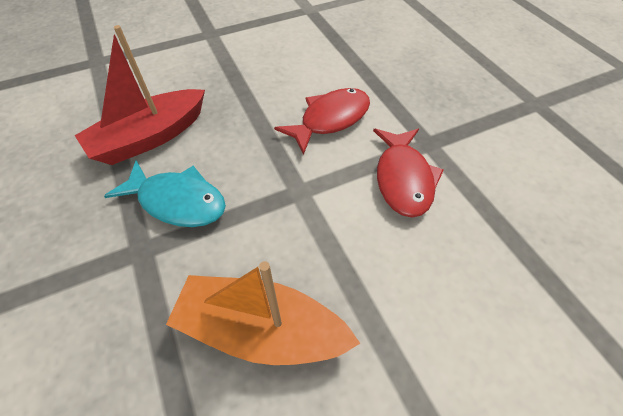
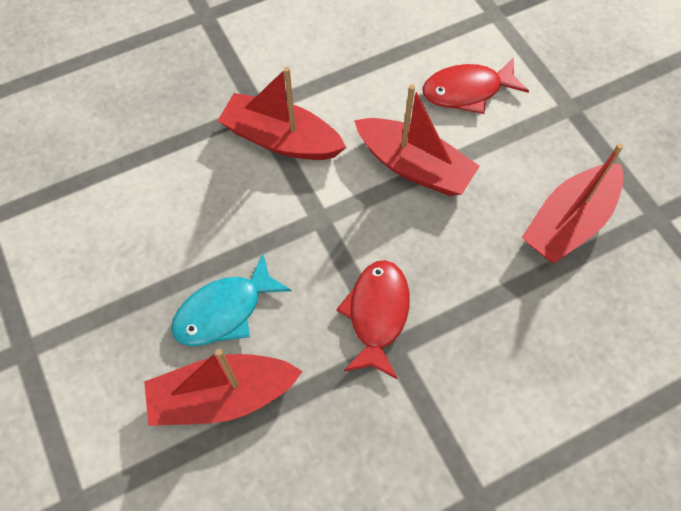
orange boat: 1 -> 0
red boat: 1 -> 4

